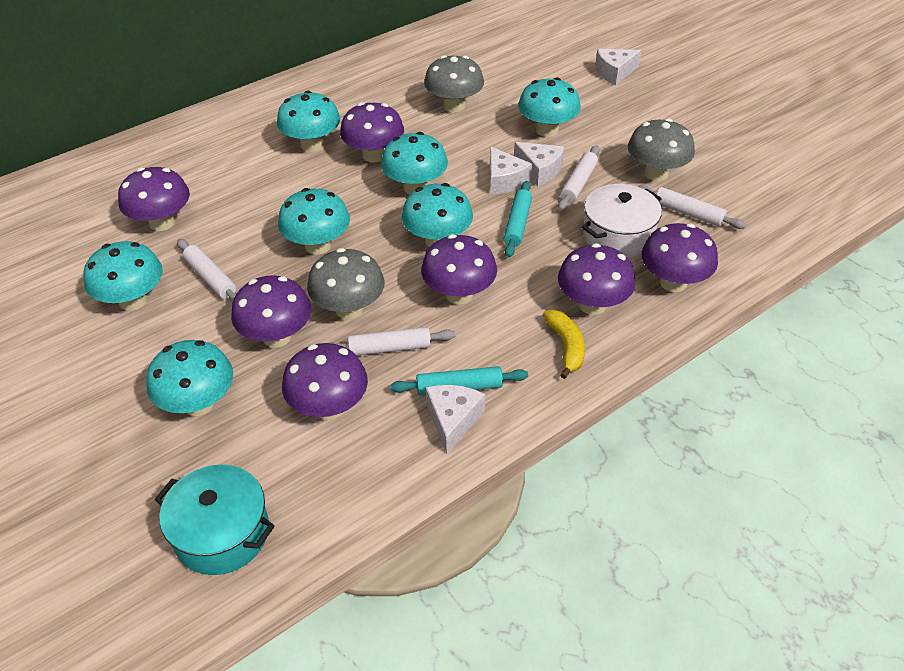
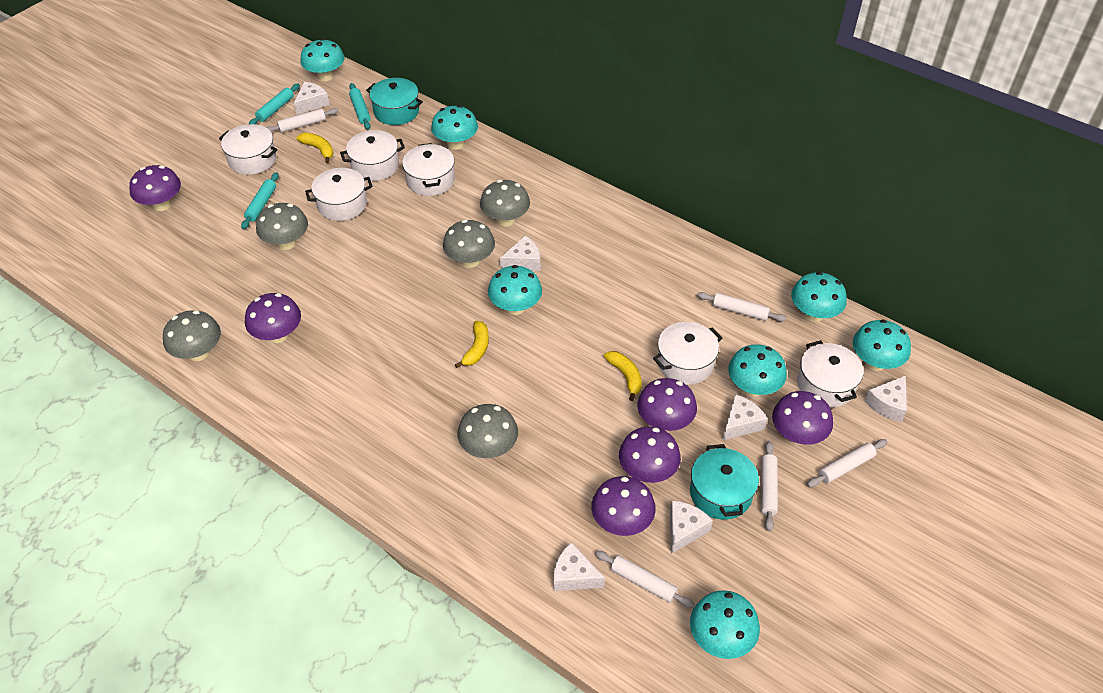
grey mushroom: 3 -> 5
purple mushroom: 7 -> 6
turquoise pot: 1 -> 2
turquoise rolling pin: 2 -> 3
white cheese: 4 -> 6
white pot: 1 -> 6
white rolling pin: 4 -> 5
yellow banana: 1 -> 3

